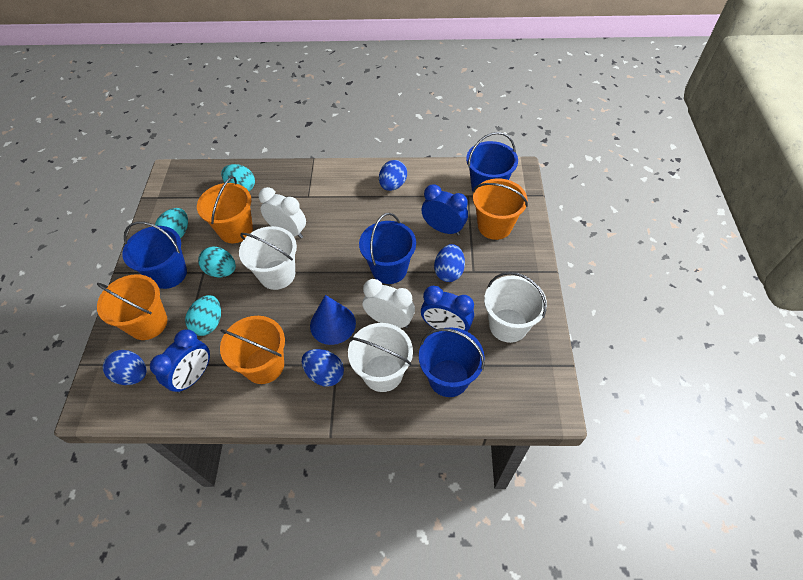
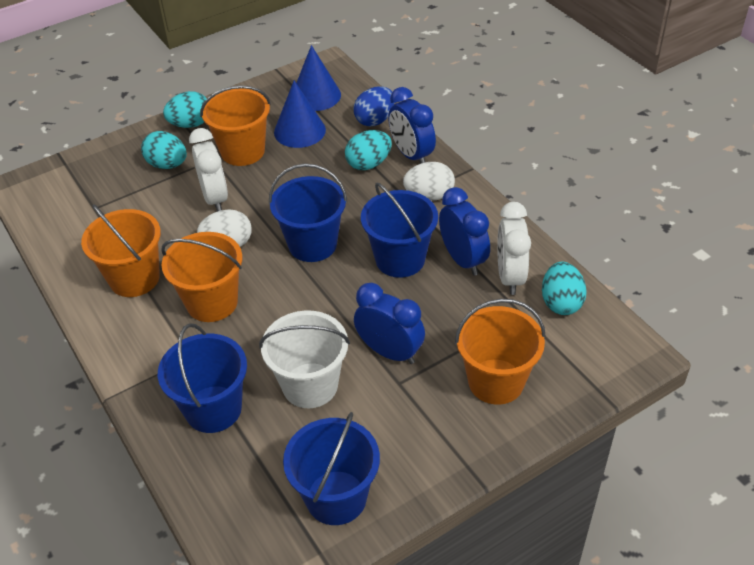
blue cone: 1 -> 2
blue egg: 4 -> 1
white bucket: 3 -> 1
white egg: 0 -> 2

